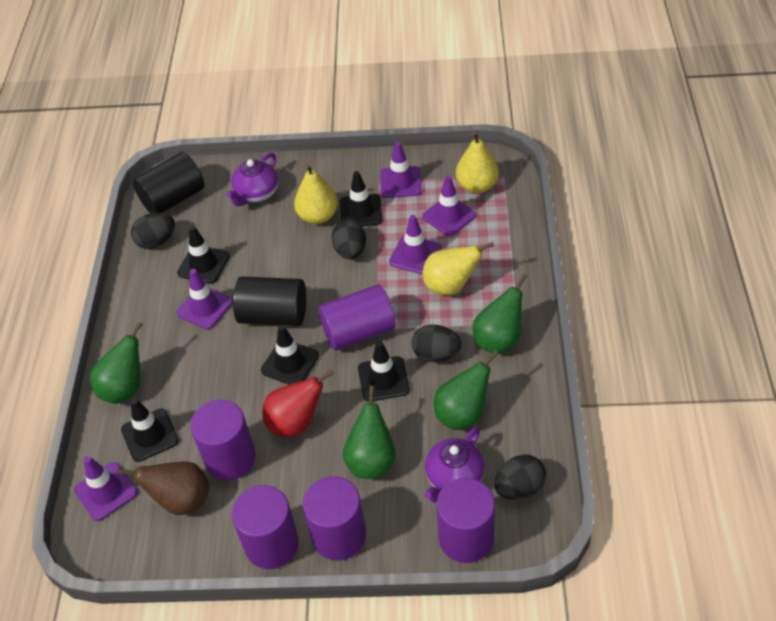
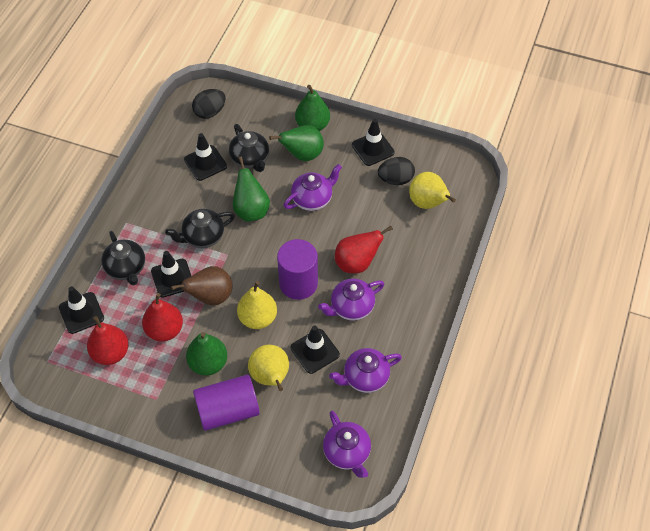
black cylinder: 2 -> 0
black egg: 4 -> 2
black teapot: 0 -> 3
purple cylinder: 5 -> 2
purple teapot: 2 -> 4
purple traffic cone: 5 -> 0
red pear: 1 -> 3

